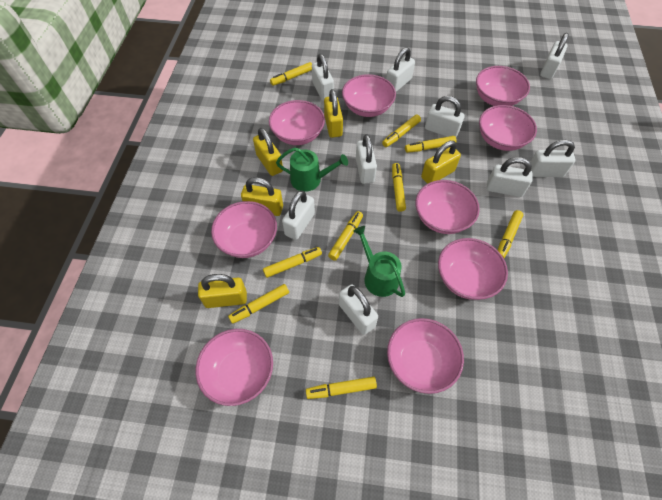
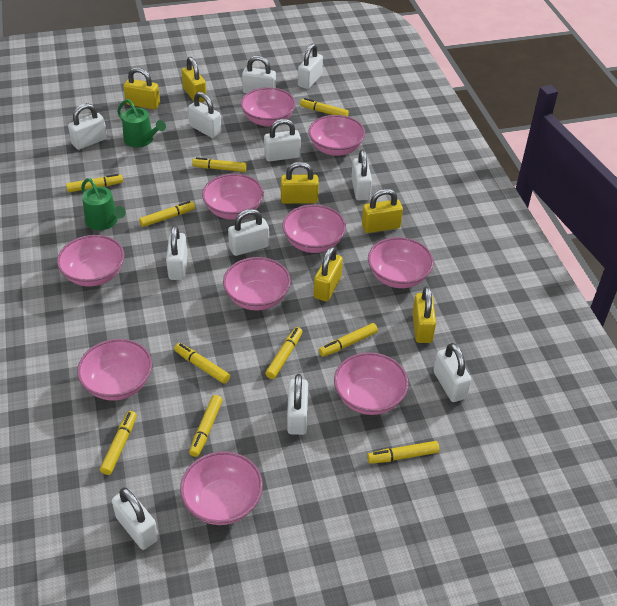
pink bowl: 9 -> 10
white padlock: 9 -> 11
yellow marker: 9 -> 10
yellow padlock: 5 -> 6

